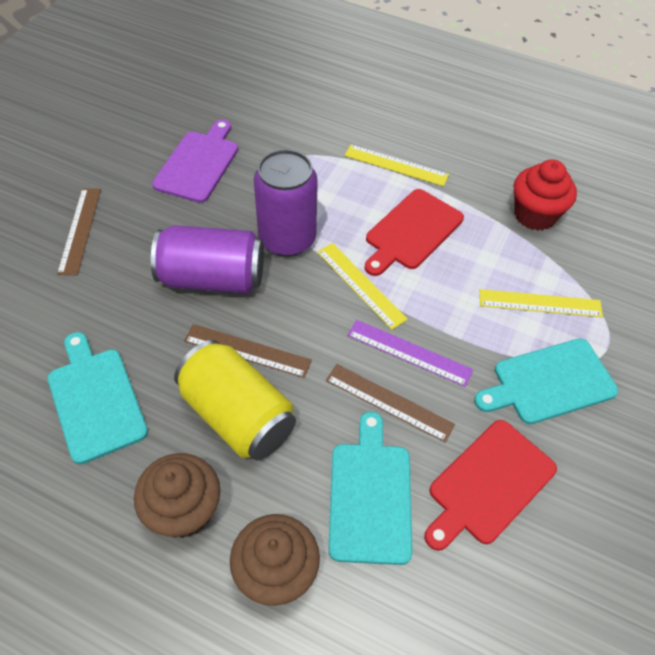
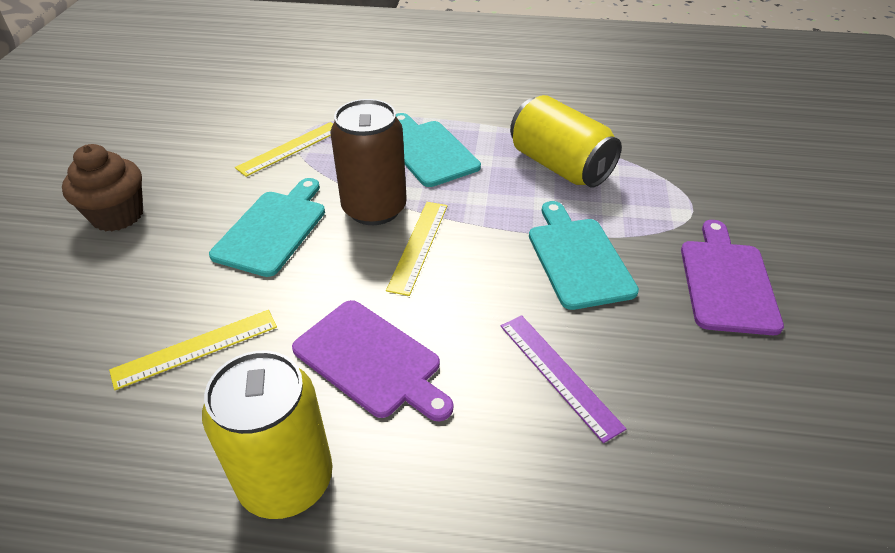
brown can: 0 -> 1
brown cupcake: 2 -> 1
brown ruler: 3 -> 0
purple can: 2 -> 0
purple cutting board: 1 -> 2
red cupcake: 1 -> 0
red cutting board: 2 -> 0
yellow can: 1 -> 2

